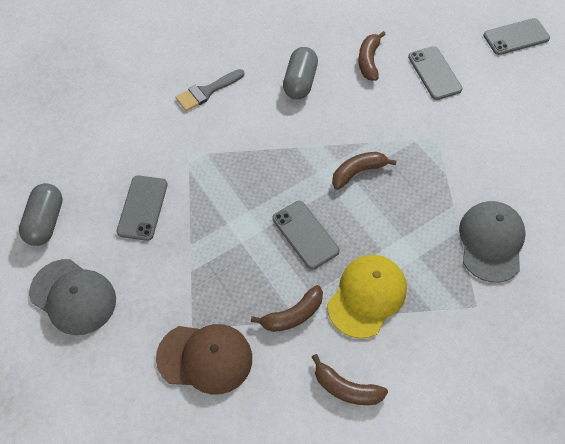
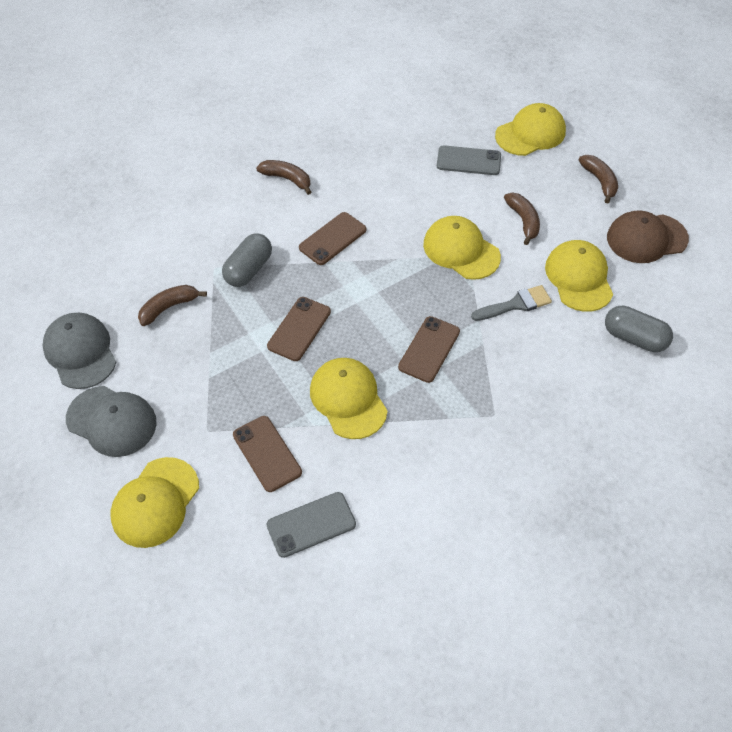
brown phone: 0 -> 4
grey phone: 4 -> 2
yellow cap: 1 -> 5

